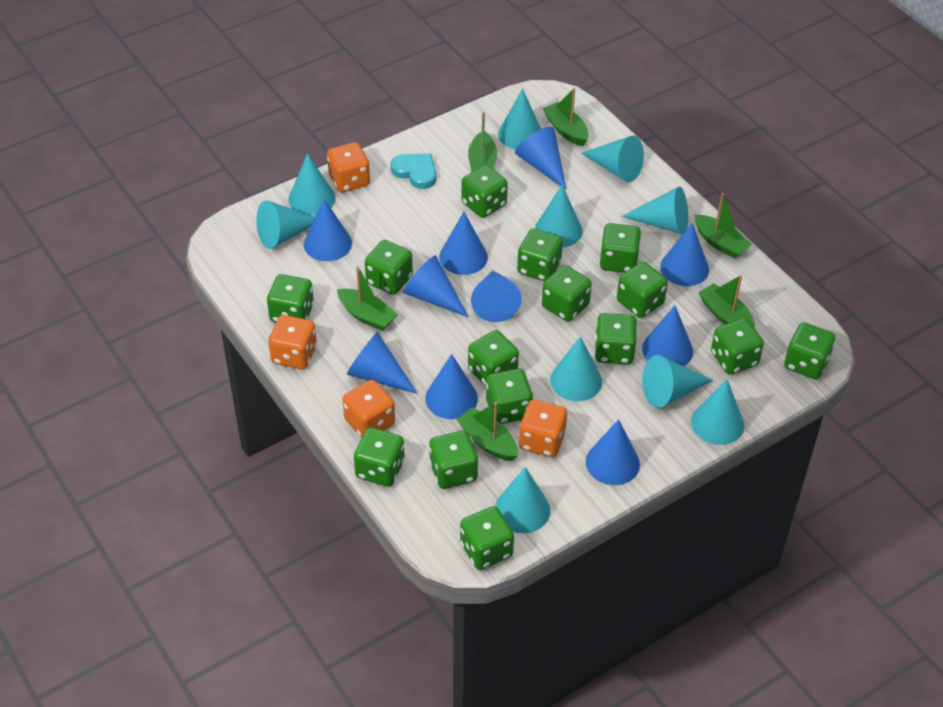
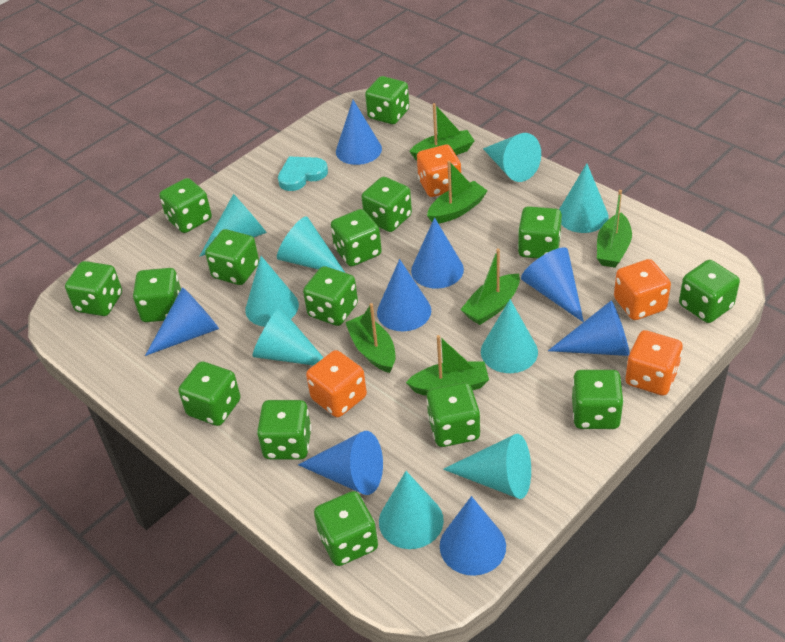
blue cone: 10 -> 8
turquoise cone: 10 -> 9

